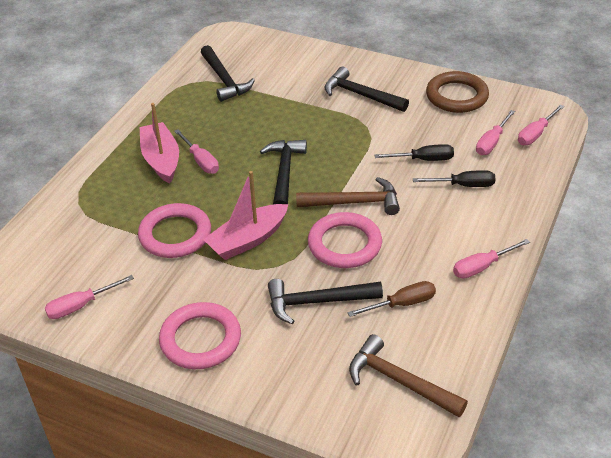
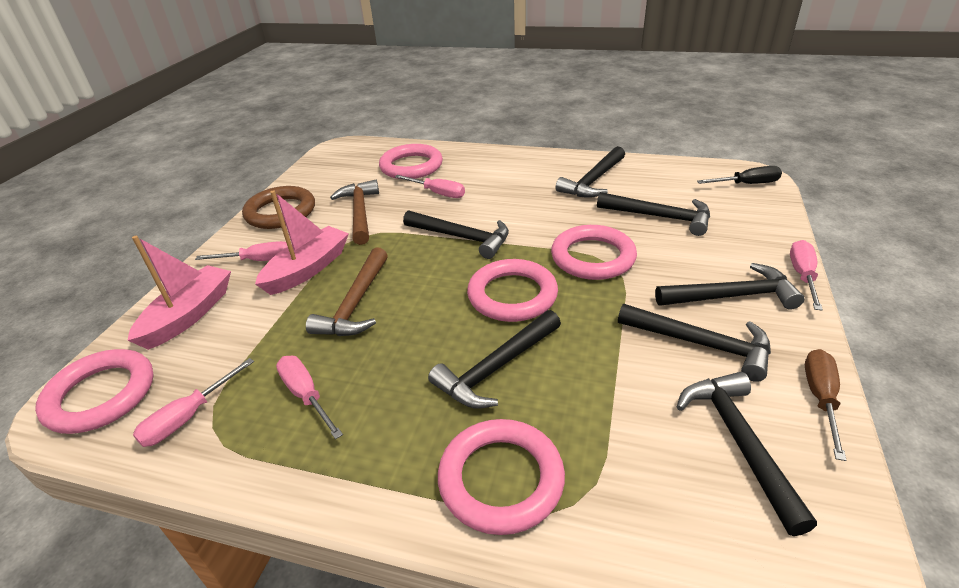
black hammer: 4 -> 7
black screwdriver: 2 -> 1
pink ring: 3 -> 5

